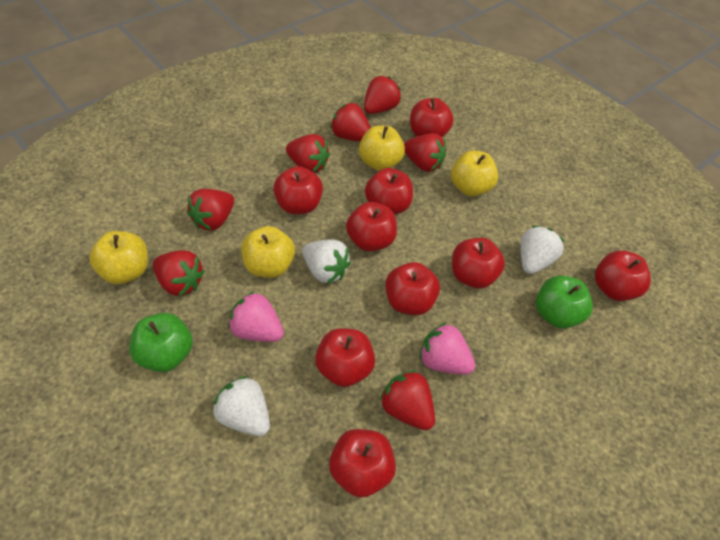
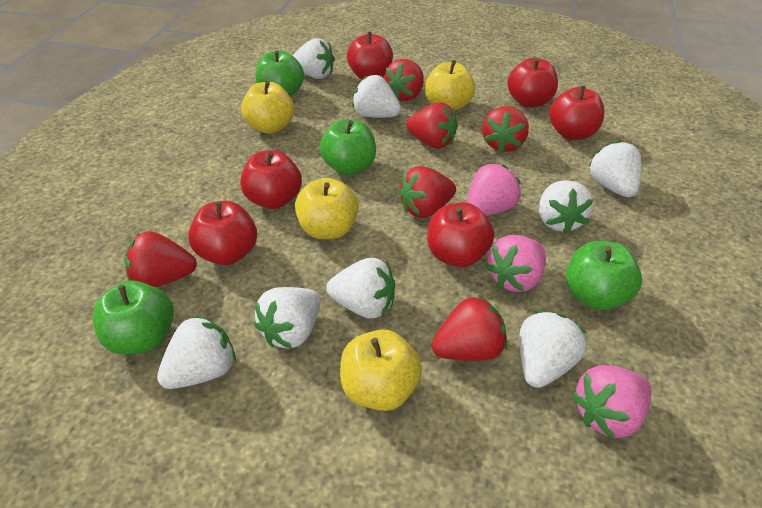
green apple: 2 -> 4
pink strawberry: 2 -> 3
red apple: 9 -> 6
red strawberry: 7 -> 6
white strawberry: 3 -> 8

